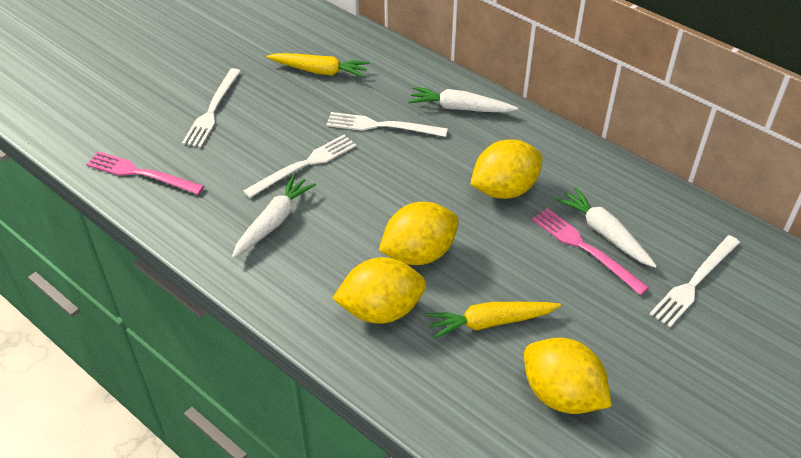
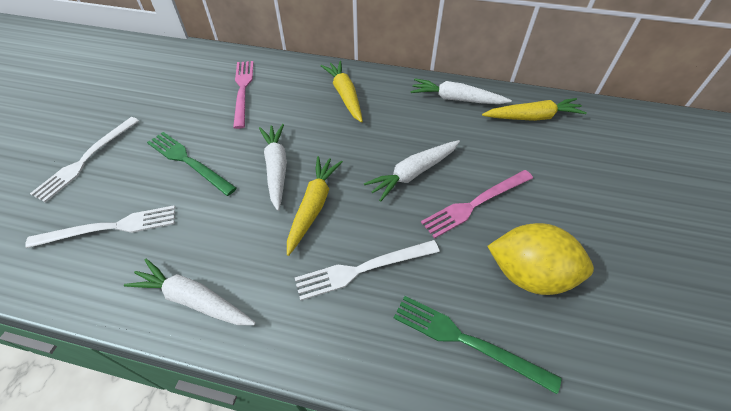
green fork: 0 -> 2
white carrot: 3 -> 4
white fork: 4 -> 3
yellow carrot: 2 -> 3
yellow lemon: 4 -> 1

